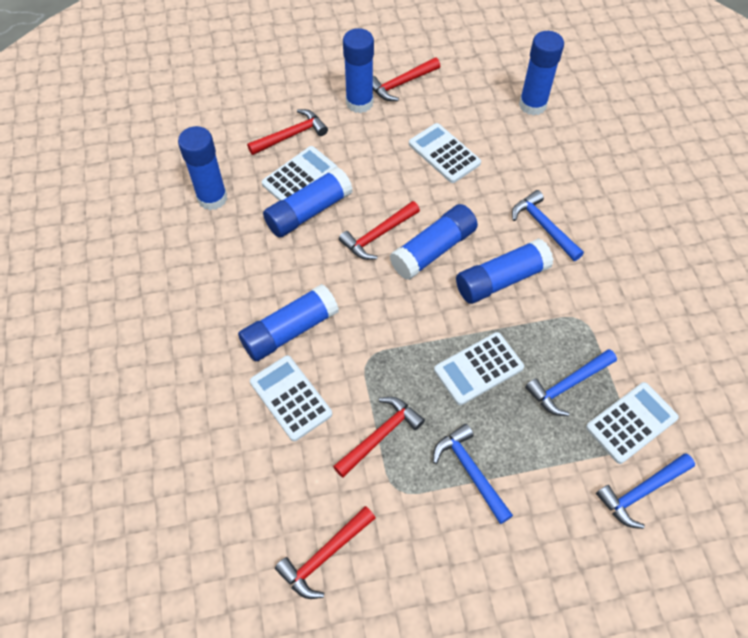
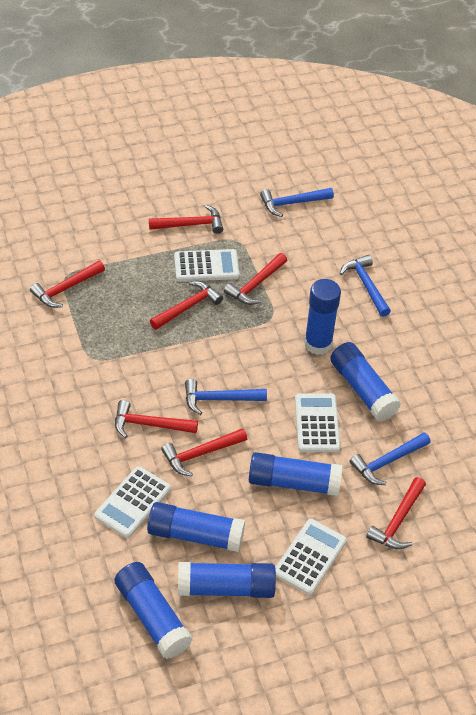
blue glue stick: 7 -> 6
red hammer: 5 -> 7
white calculator: 5 -> 4

